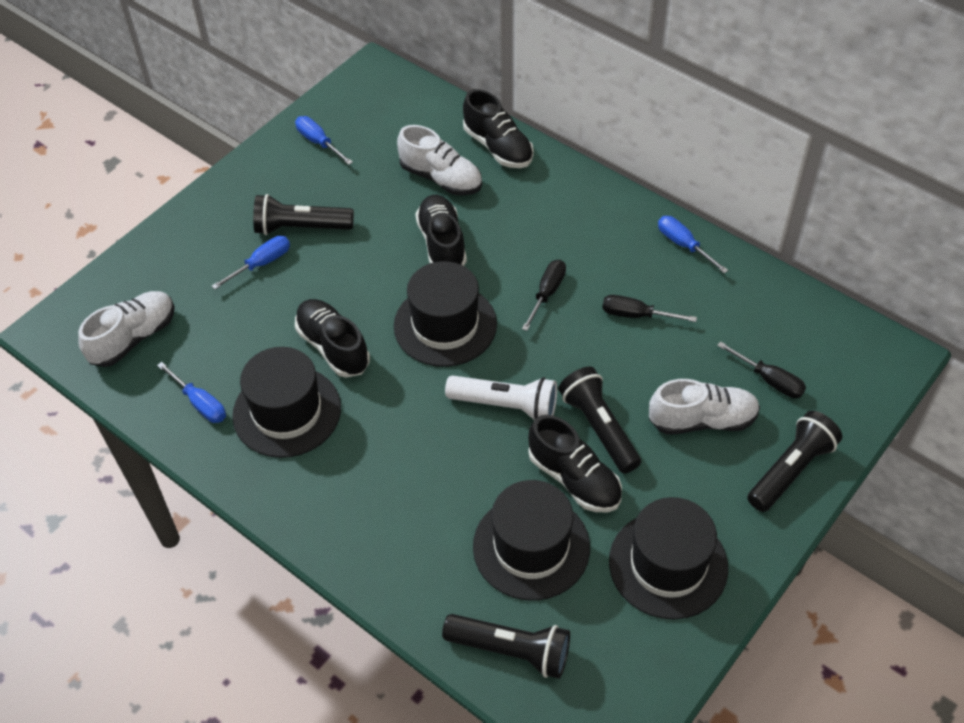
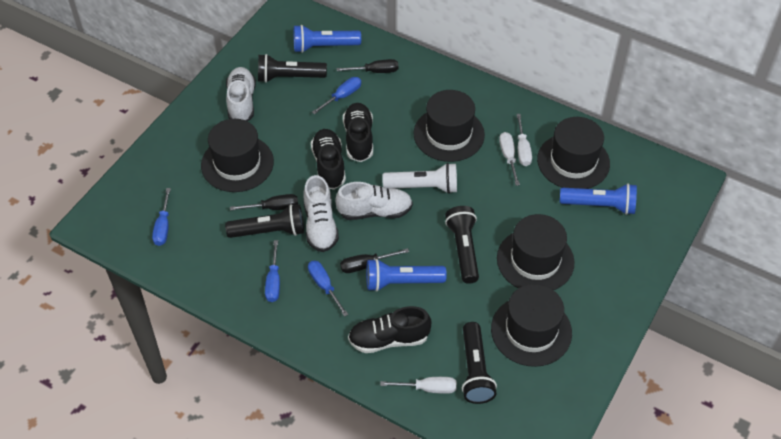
black hat: 4 -> 5
black shoe: 4 -> 3
blue flashlight: 0 -> 3
white screwdriver: 0 -> 3

